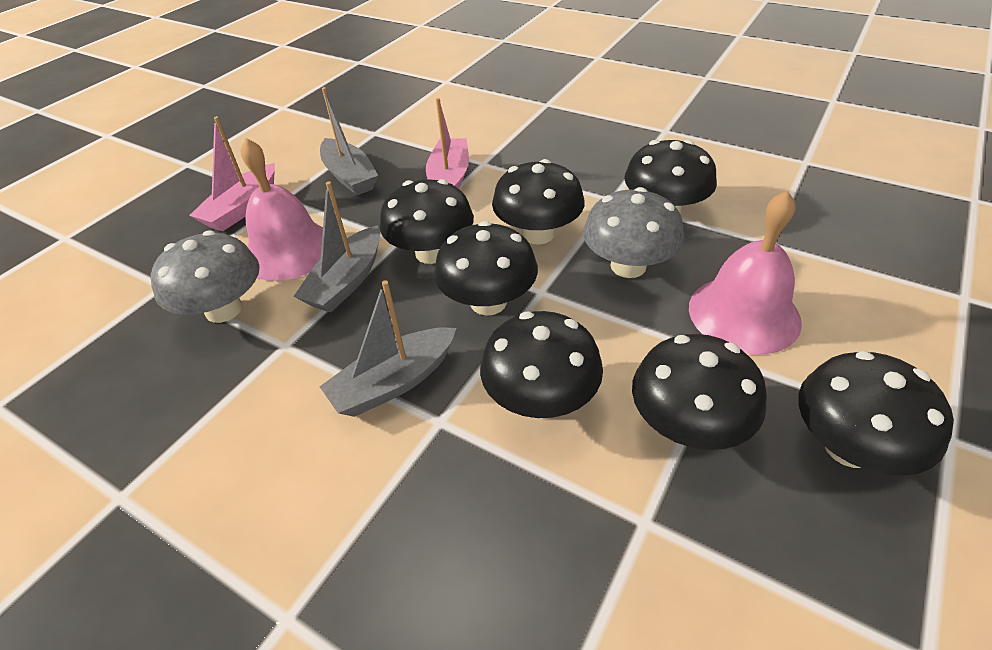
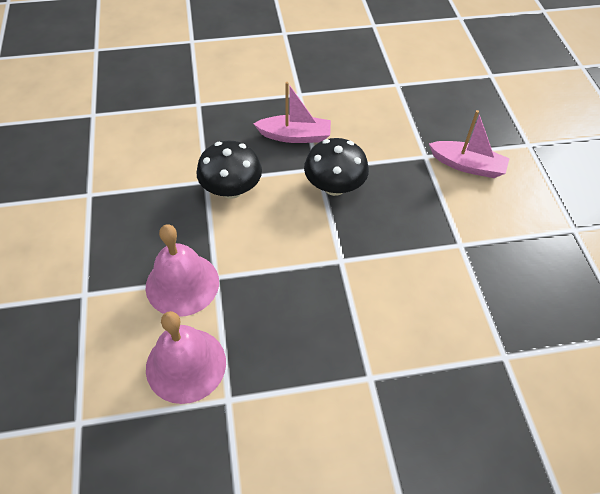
black mushroom: 7 -> 2
grey boat: 3 -> 0
grey mushroom: 2 -> 0

